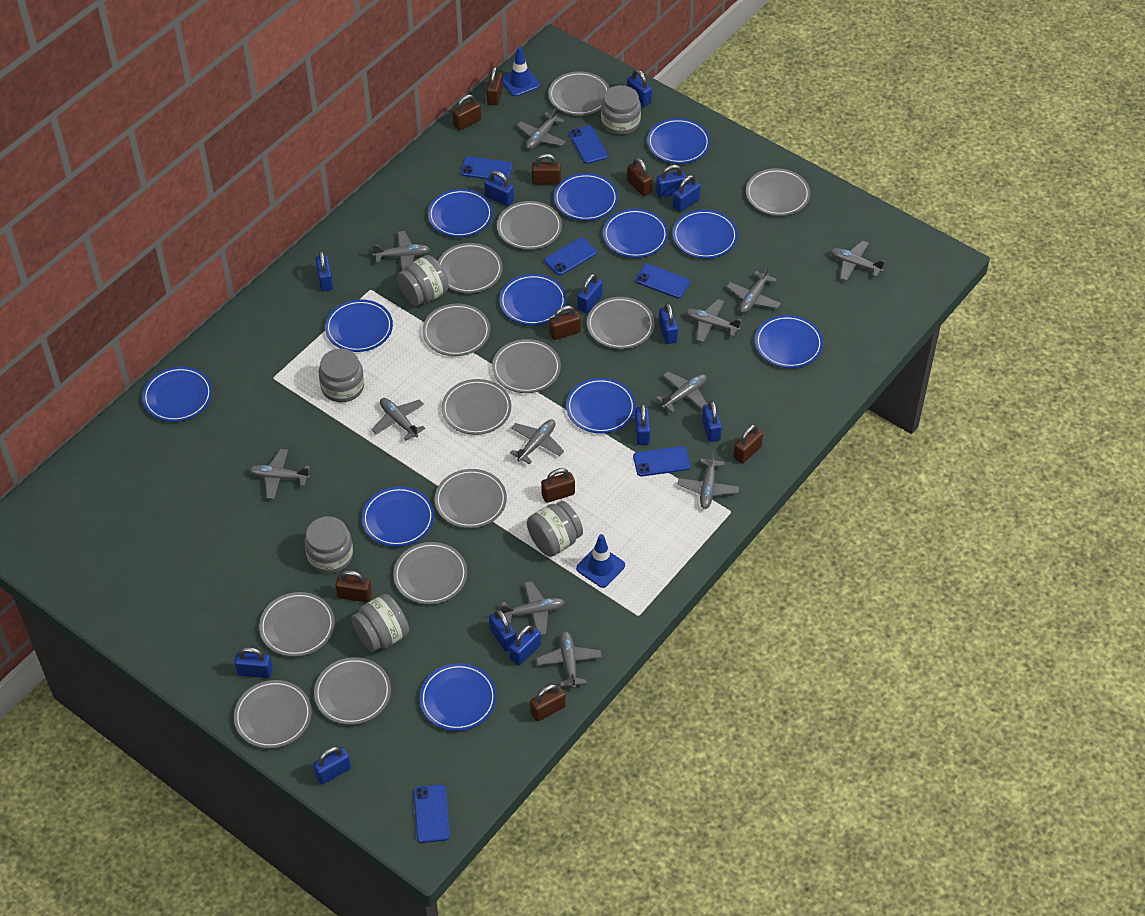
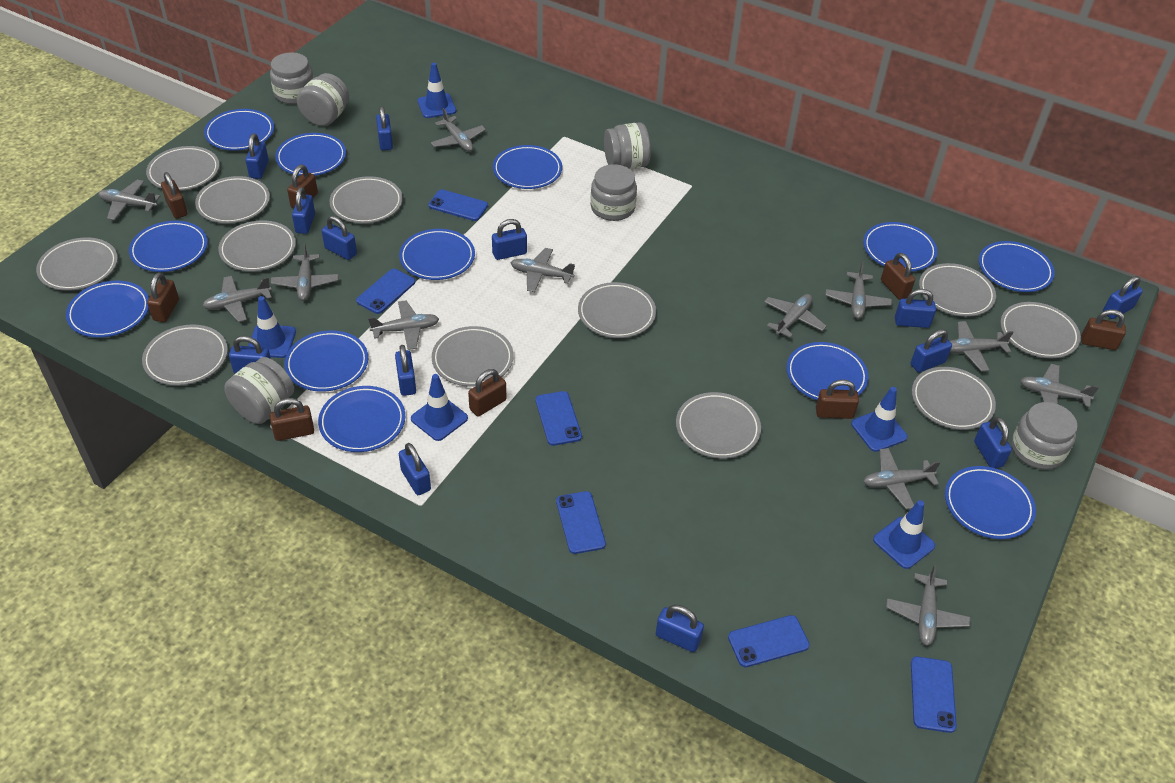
blue traffic cone: 2 -> 5
brown padlock: 9 -> 8
grey plate: 13 -> 12

